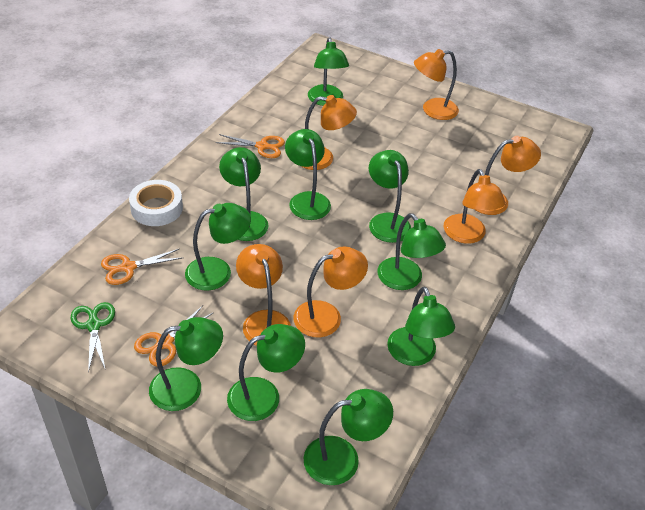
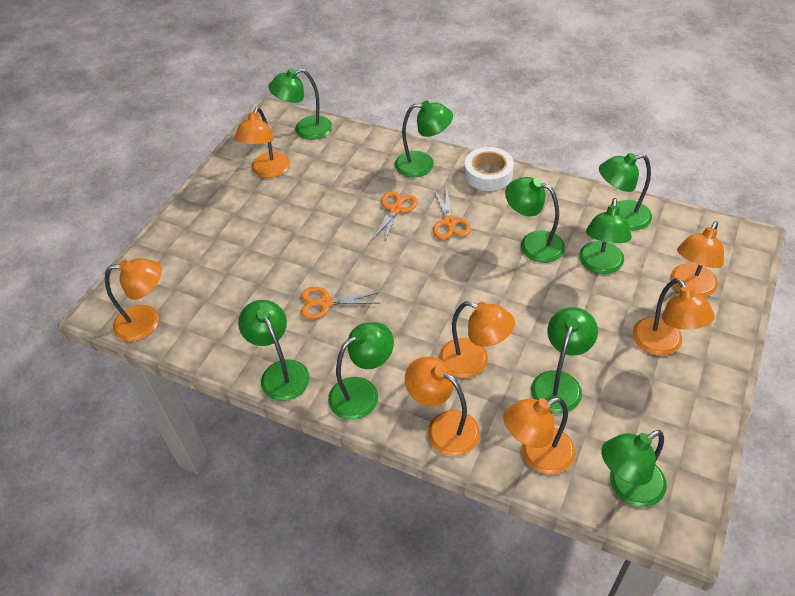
green lamp: 10 -> 9
green scissors: 1 -> 0
orange lamp: 6 -> 7

